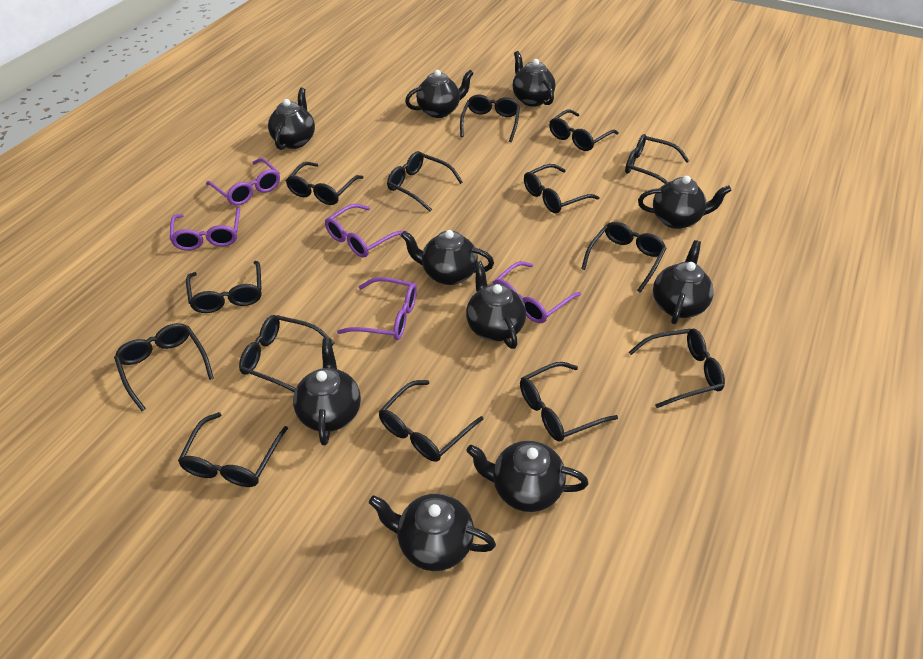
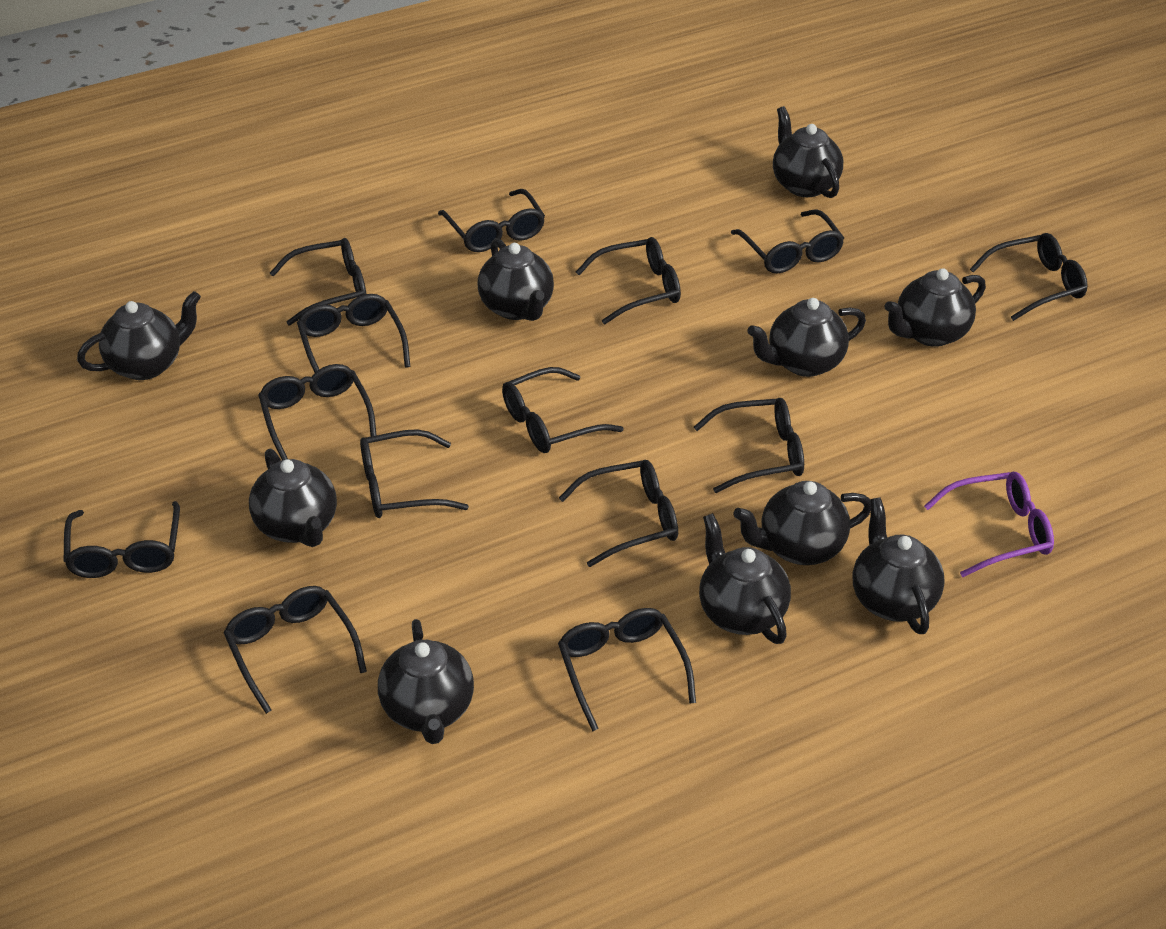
purple glasses: 5 -> 1

